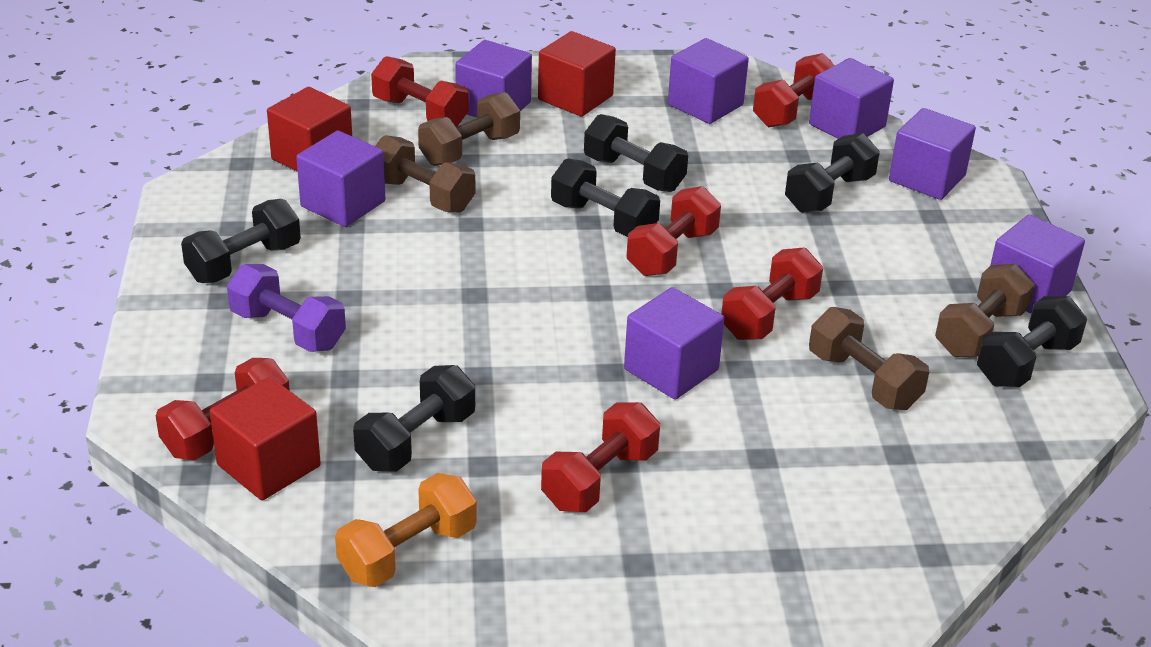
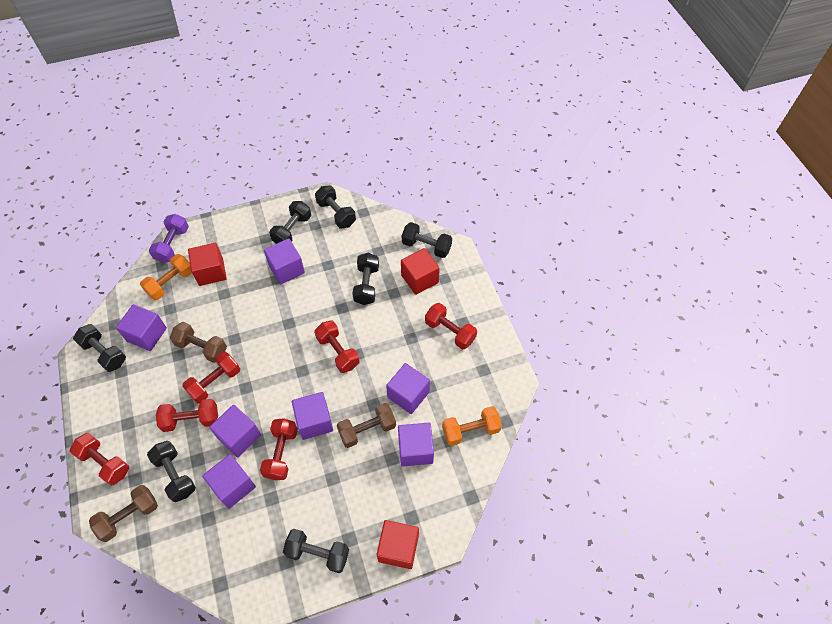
black dumbbell: 6 -> 7
brown dumbbell: 4 -> 3
orange dumbbell: 1 -> 2

